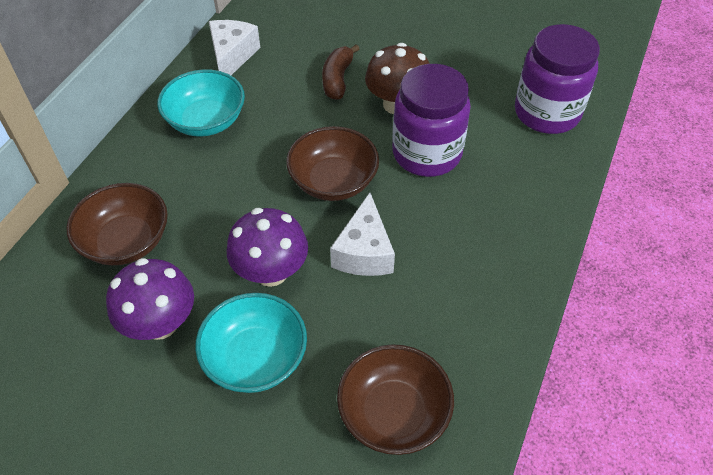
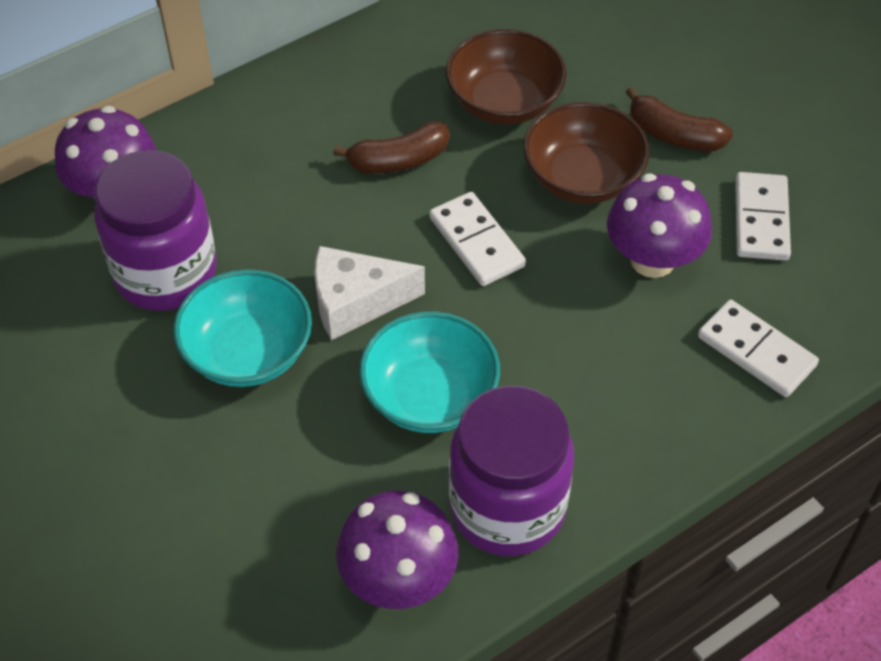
brown banana: 1 -> 2
brown bowl: 3 -> 2
brown mushroom: 1 -> 0
purple mushroom: 2 -> 3
white cheese: 2 -> 1
white domino: 0 -> 3

